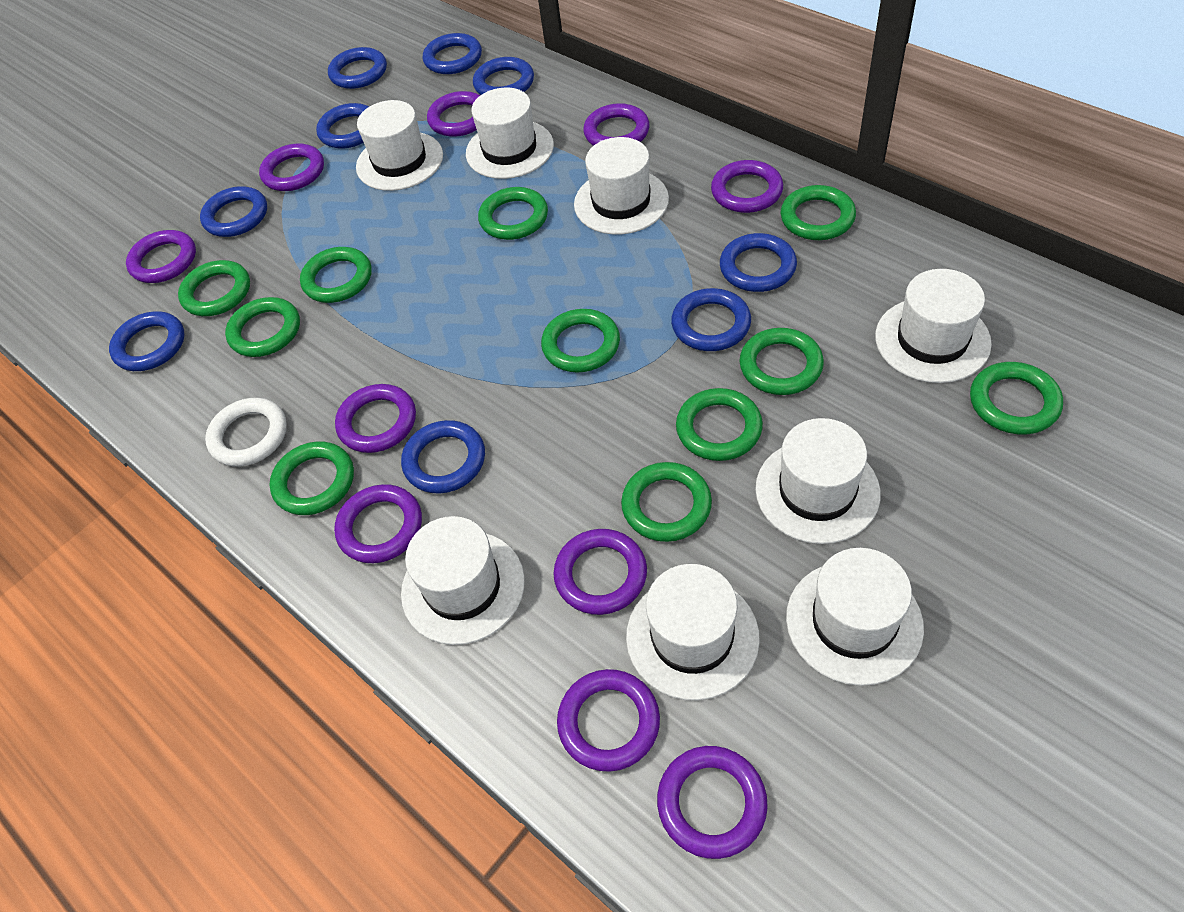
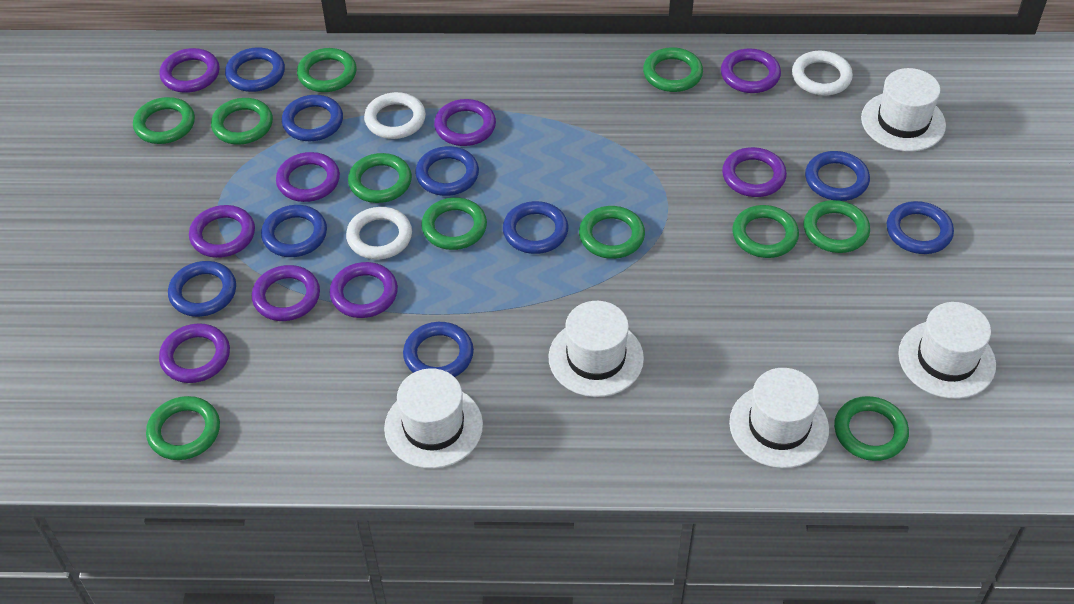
purple ring: 10 -> 9
white hat: 8 -> 5
white ring: 1 -> 3

